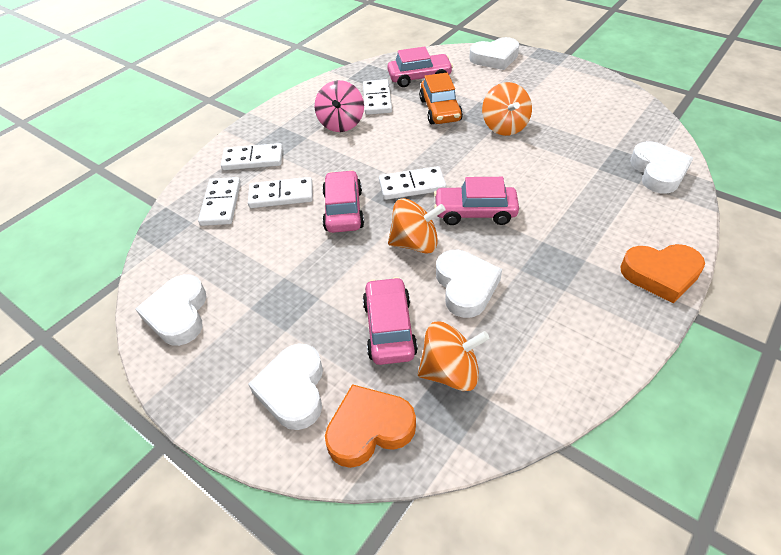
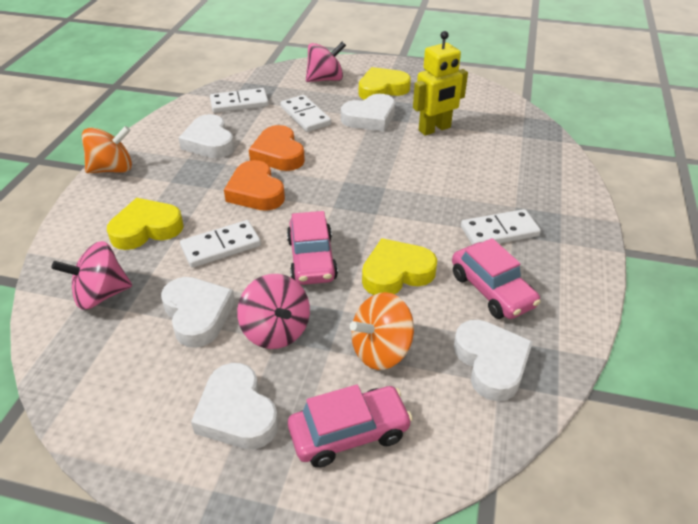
orange car: 1 -> 0
orange spinning top: 3 -> 2
pink car: 4 -> 3
pink spinning top: 1 -> 3
white domino: 5 -> 4
yellow heart: 0 -> 3
yellow robot: 0 -> 1

